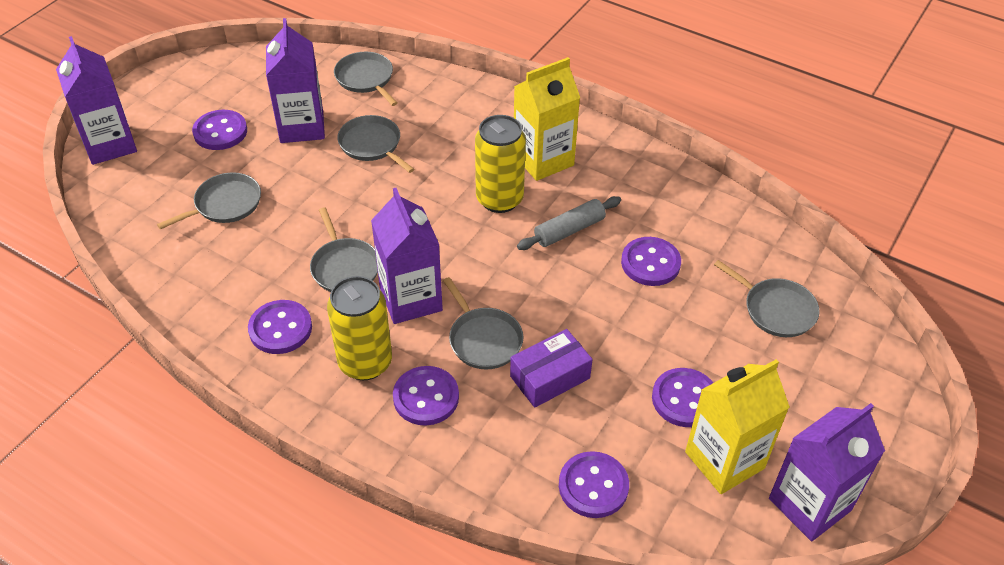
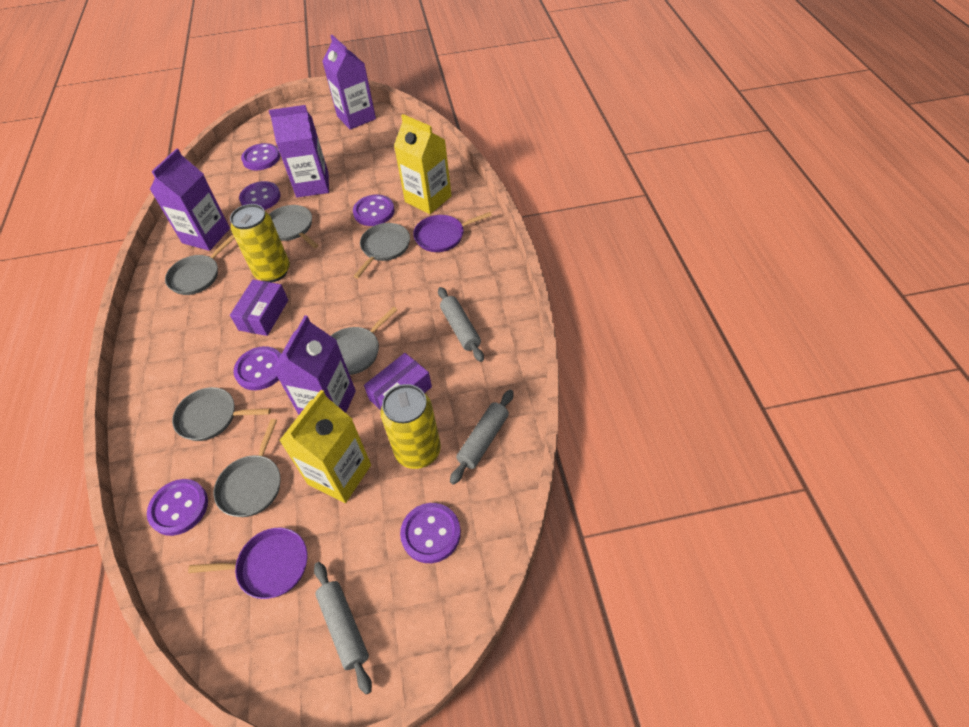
grey rolling pin: 1 -> 3
purple box: 1 -> 2
purple pan: 0 -> 2

